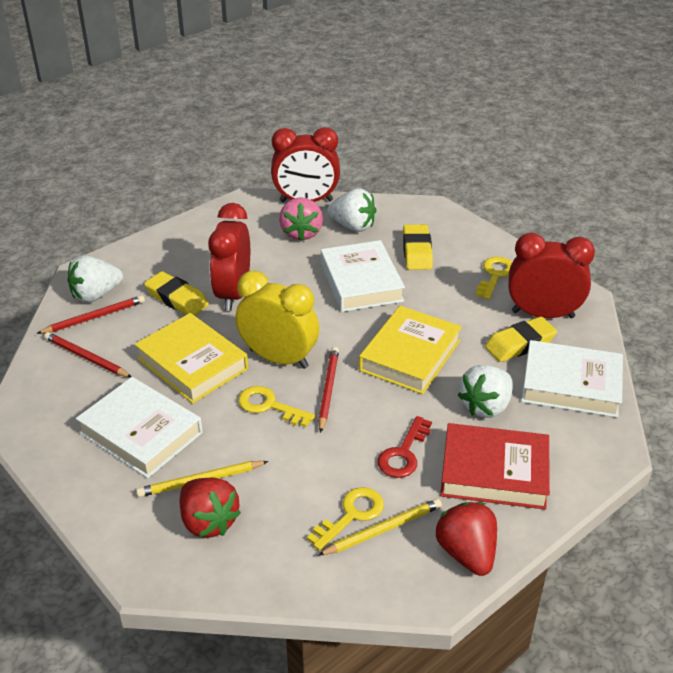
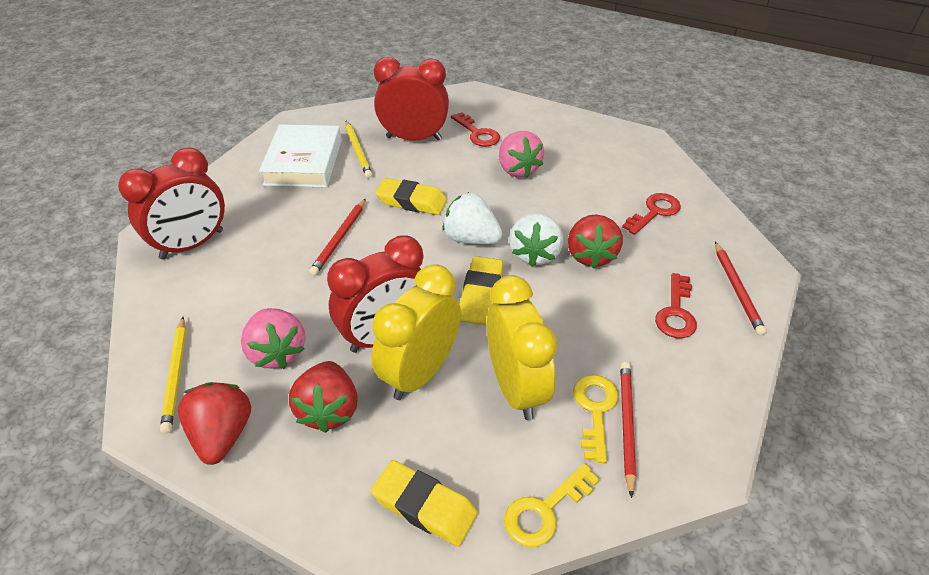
pink strawberry: 1 -> 2
red book: 1 -> 0
red key: 1 -> 3
red strawberry: 2 -> 3
white book: 3 -> 1
white strawberry: 3 -> 2
yellow book: 2 -> 0
yellow clock: 1 -> 2
yellow key: 3 -> 2

